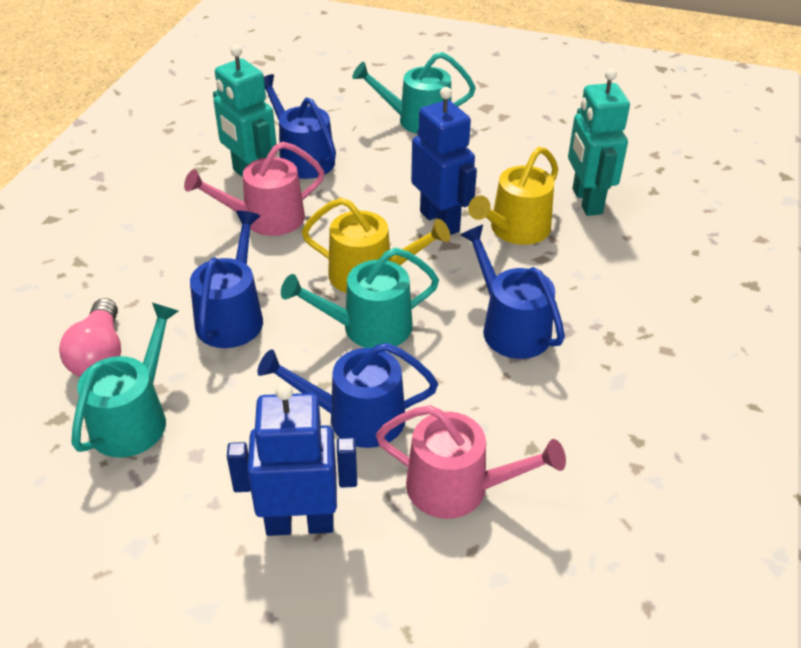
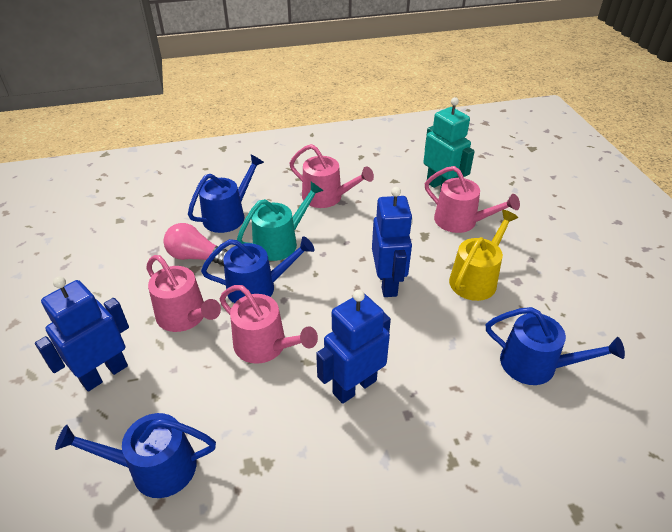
blue robot: 2 -> 3
pink watering can: 2 -> 4
turquoise robot: 2 -> 1
turquoise watering can: 3 -> 1
yellow watering can: 2 -> 1

